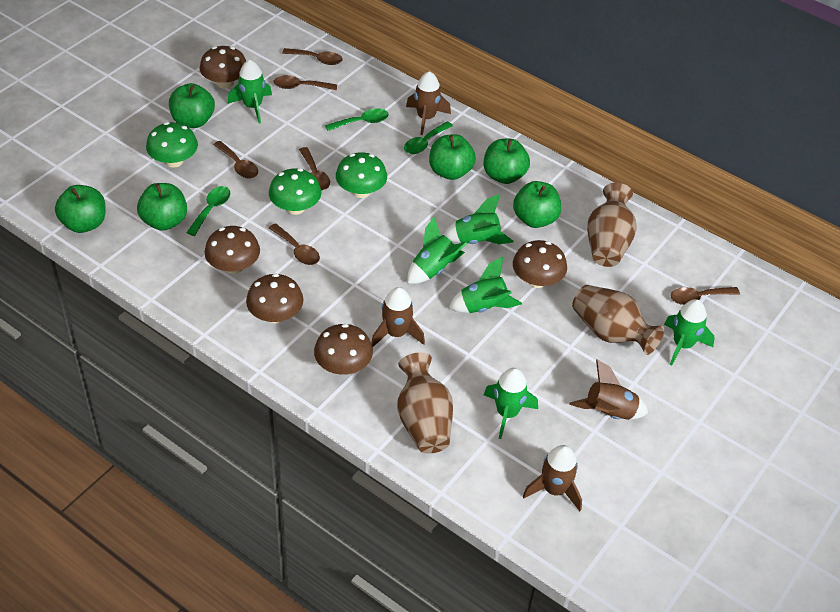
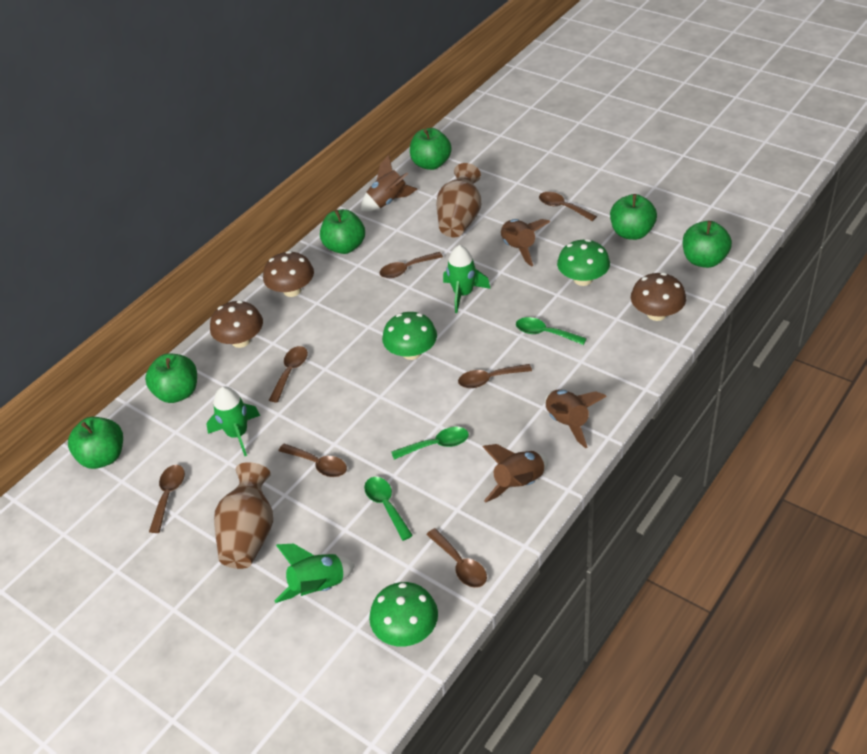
brown mushroom: 5 -> 3
brown spoon: 6 -> 7
brown vase: 3 -> 2
green rocket: 6 -> 3

